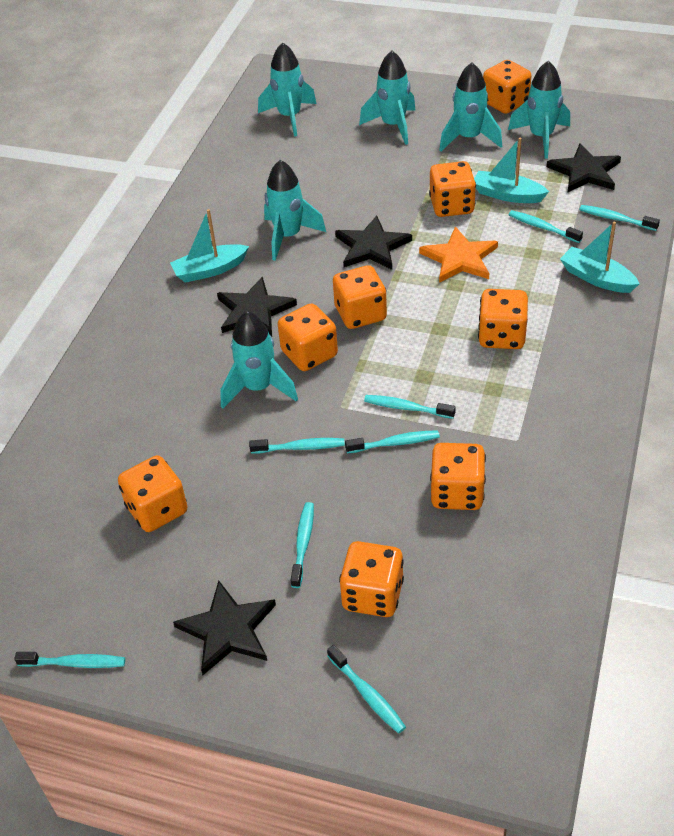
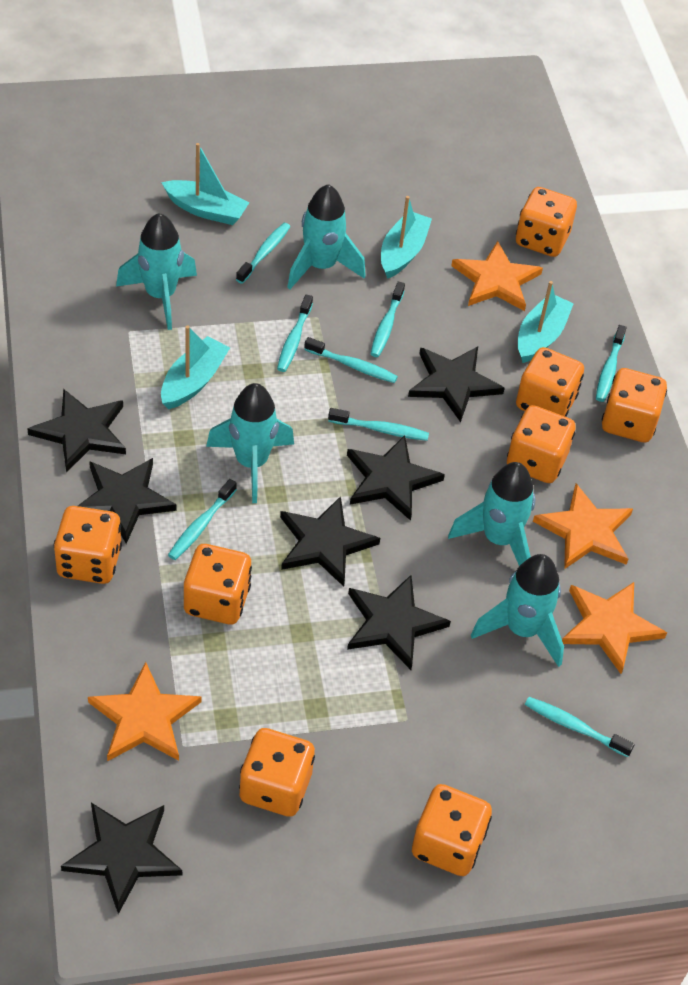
black star: 4 -> 7
orange star: 1 -> 4
turquoise boat: 3 -> 4
turquoise rocket: 6 -> 5

